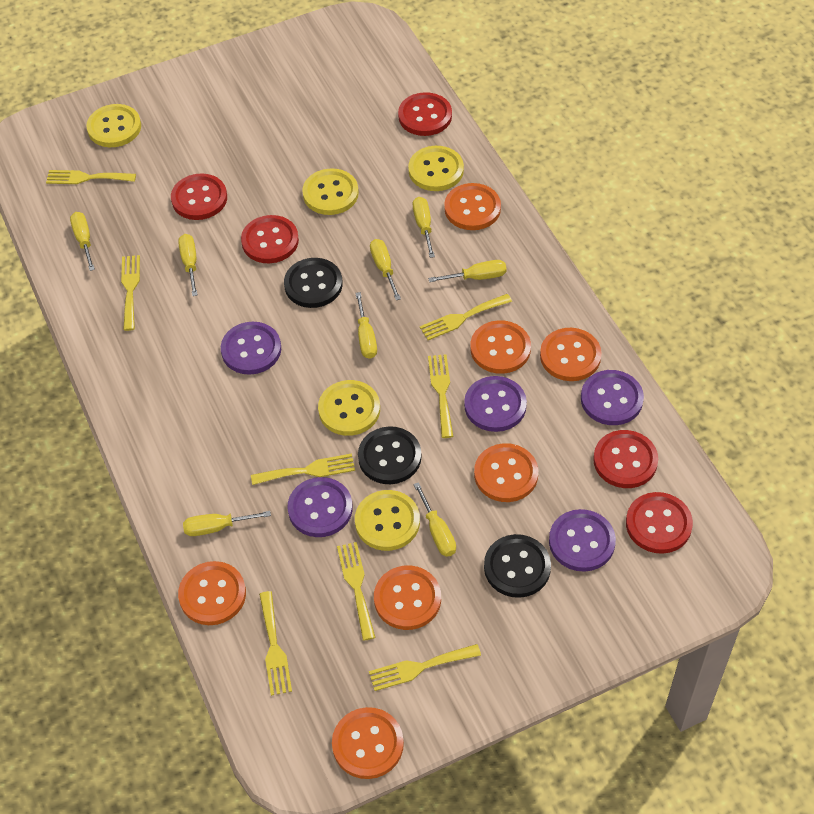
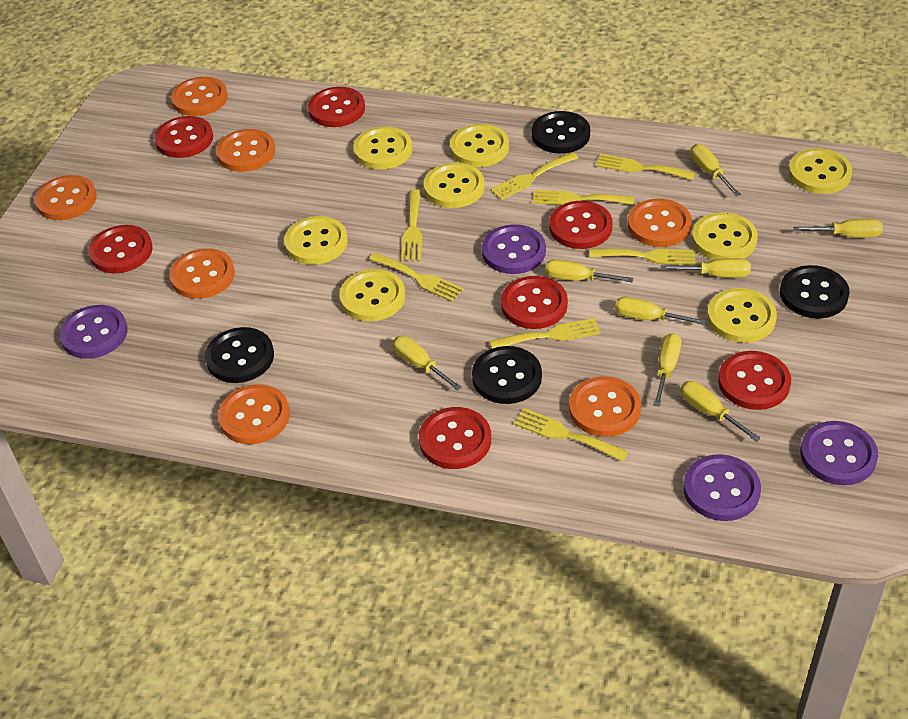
black button: 3 -> 4
purple button: 5 -> 4
red button: 5 -> 7
yellow button: 5 -> 8

